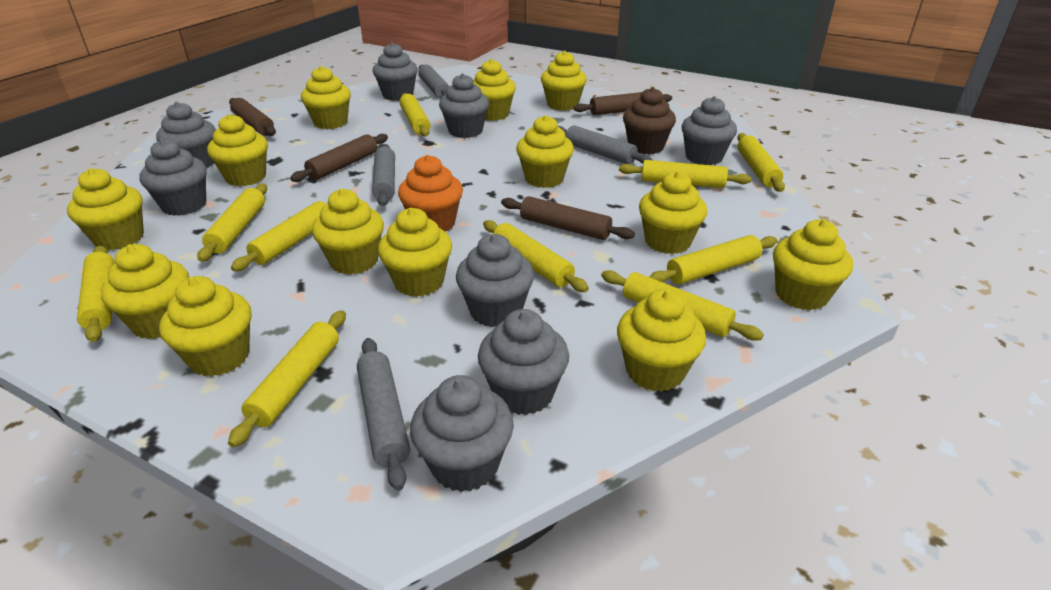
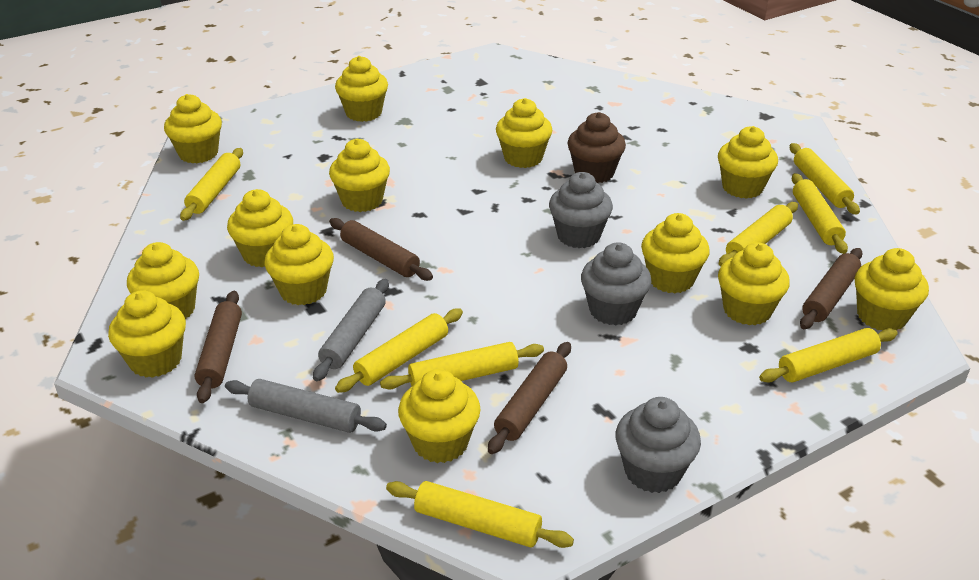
grey cupcake: 8 -> 3
grey rolling pin: 4 -> 2
orange cupcake: 1 -> 0
yellow rolling pin: 10 -> 8

